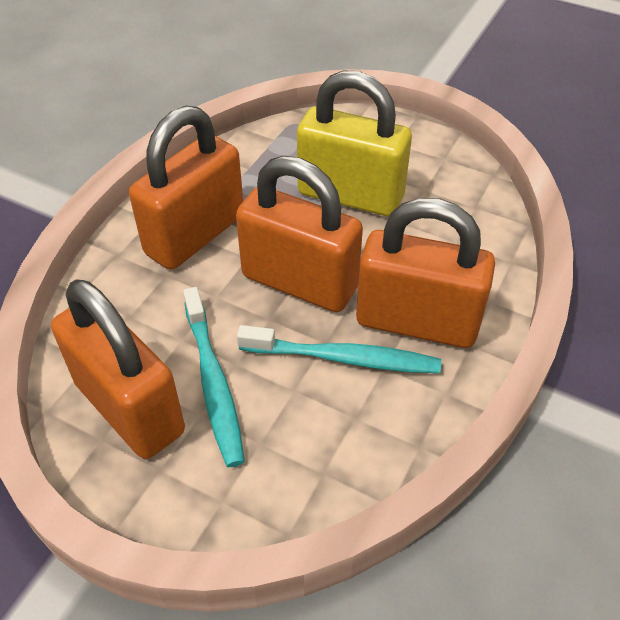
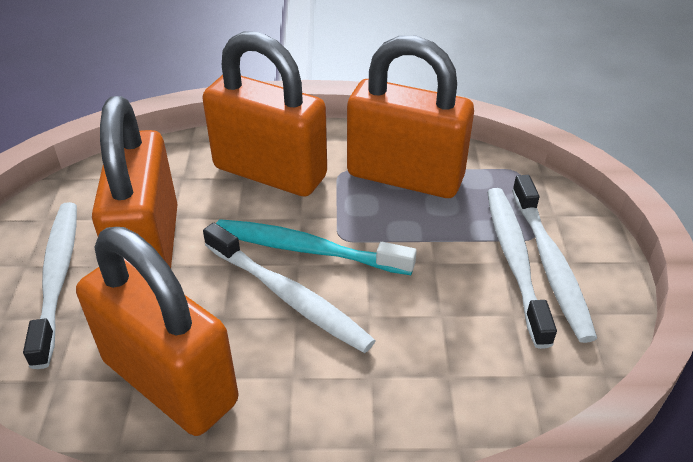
turquoise toothbrush: 2 -> 1
white toothbrush: 0 -> 4
yellow padlock: 1 -> 0

